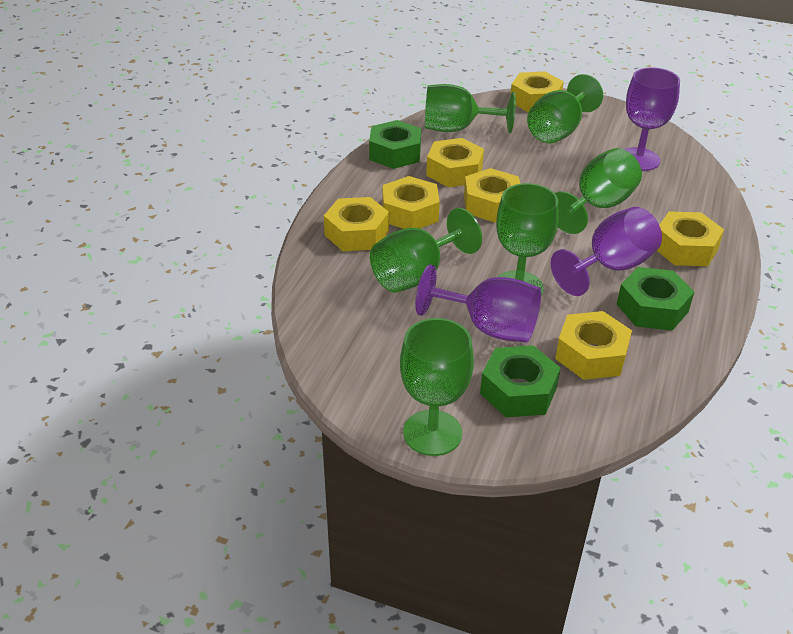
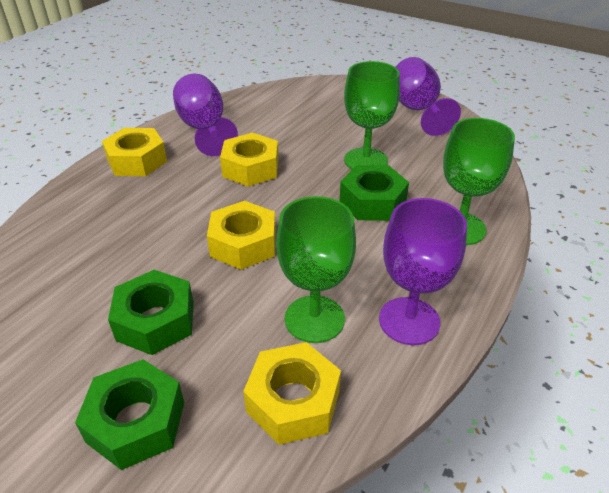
green goblet: 6 -> 3
yellow nut: 7 -> 4

